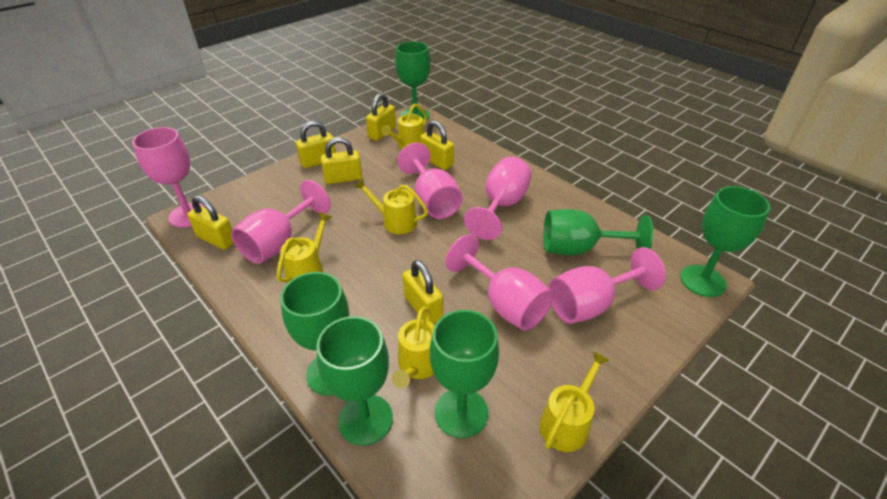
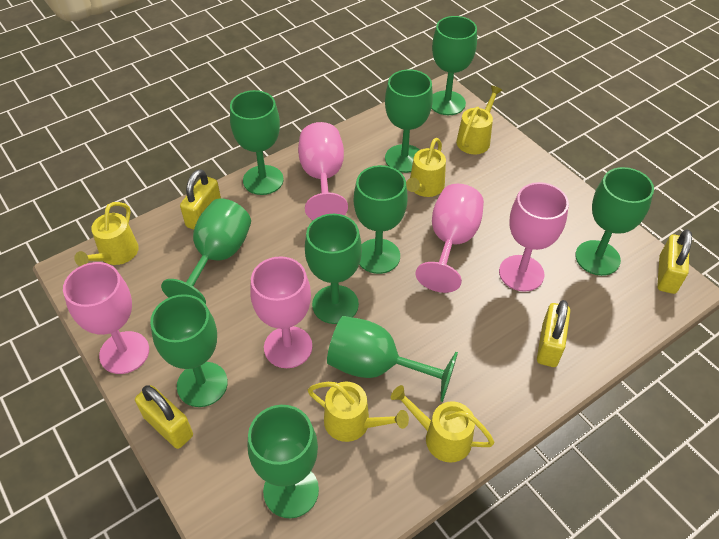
green goblet: 6 -> 10
pink goblet: 6 -> 5
yellow padlock: 6 -> 4

